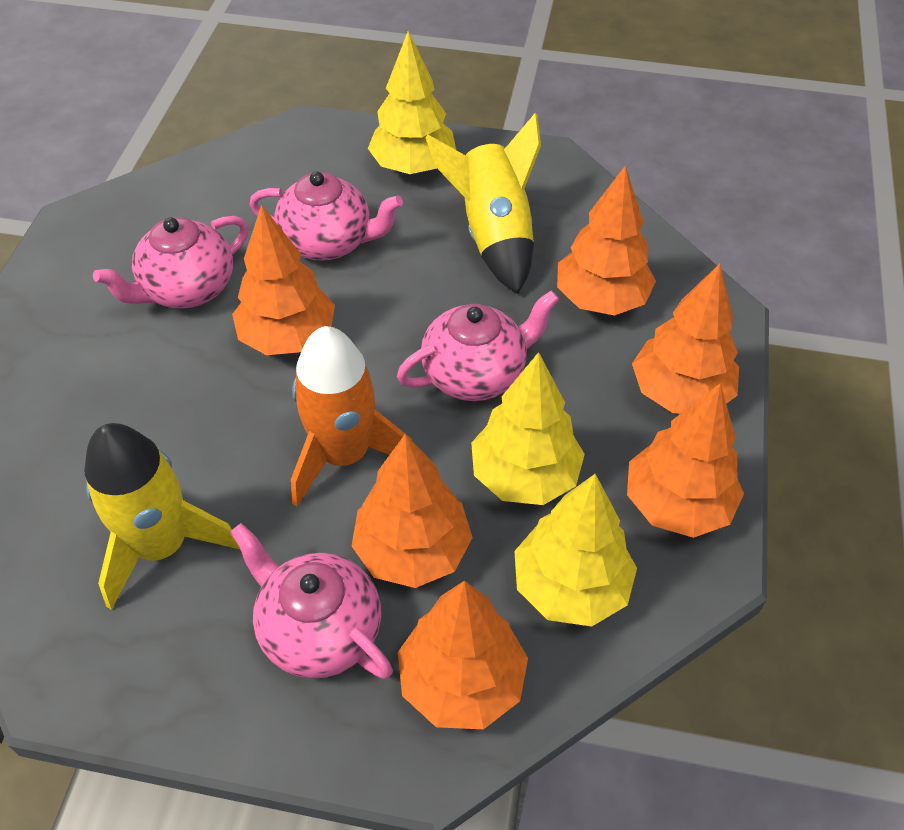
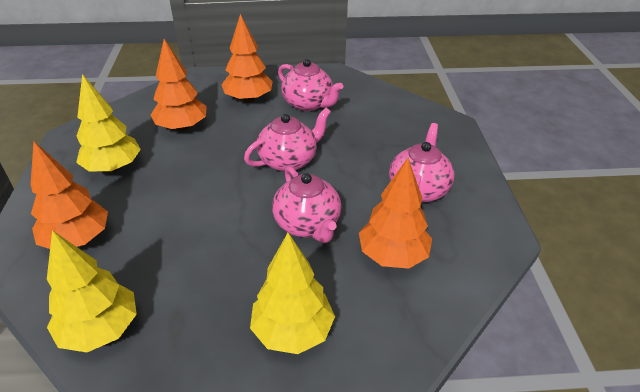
orange rocket: 1 -> 0
orange tree: 6 -> 4
yellow rocket: 2 -> 0

